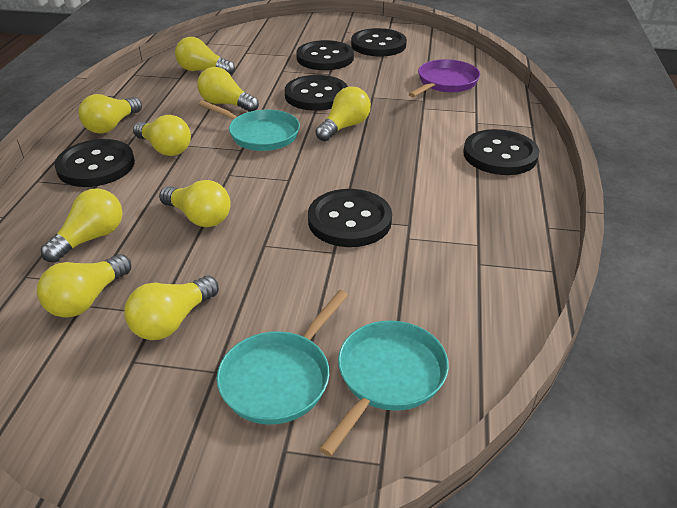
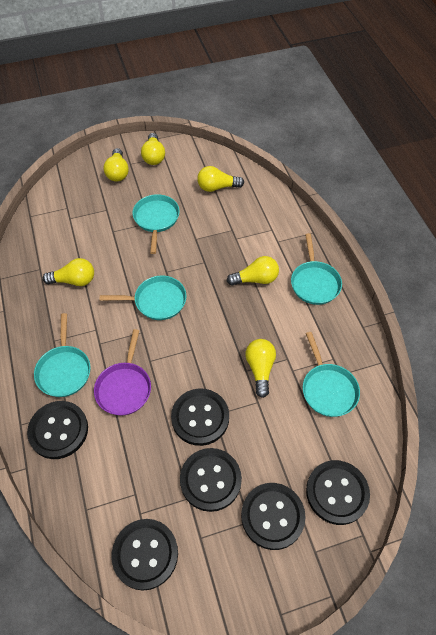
turquoise pan: 3 -> 5
yellow light bulb: 9 -> 6

